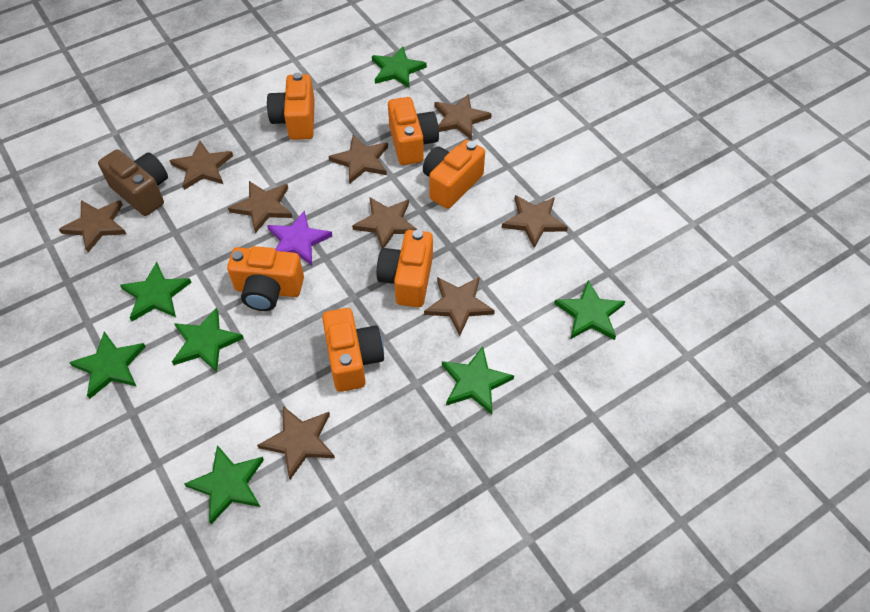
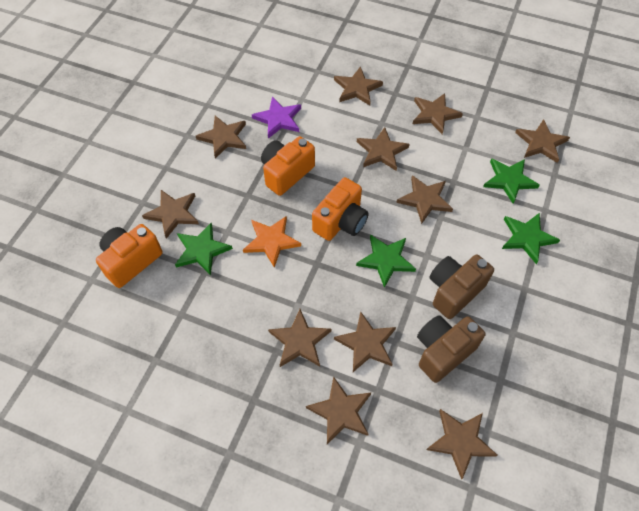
brown camera: 1 -> 2
brown star: 9 -> 11
green star: 7 -> 4
orange camera: 6 -> 3
orange star: 0 -> 1

